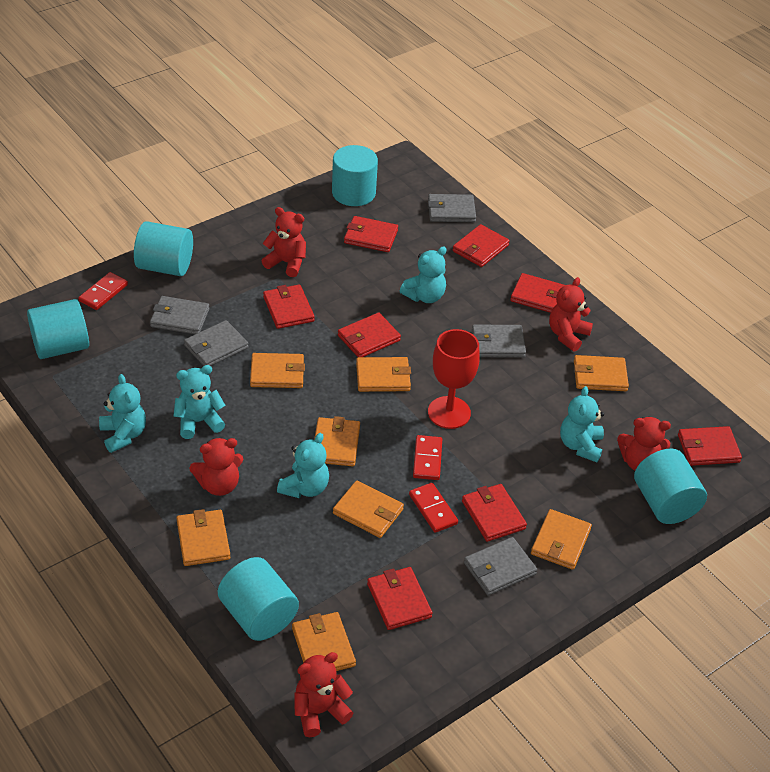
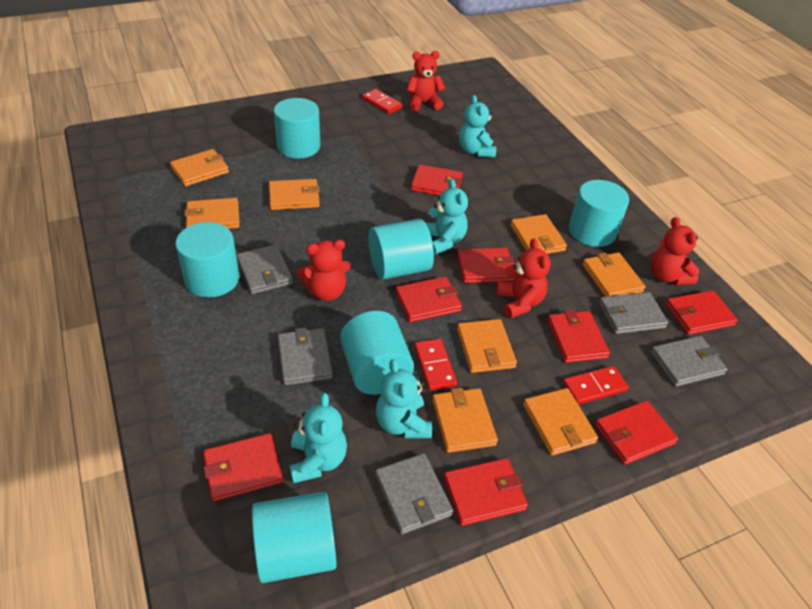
red goblet: 1 -> 0
red teddy bear: 5 -> 4
turquoise cylinder: 5 -> 6
turquoise teddy bear: 5 -> 4

